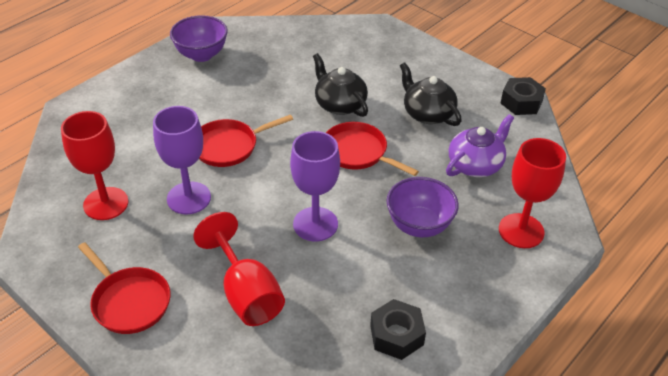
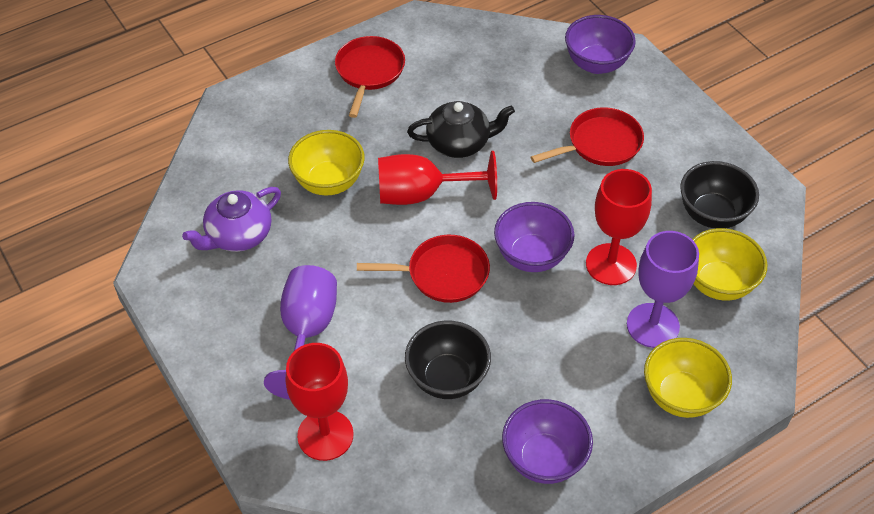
black bowl: 0 -> 2
black nut: 2 -> 0
black teapot: 2 -> 1
purple bowl: 2 -> 3
yellow bowl: 0 -> 3

